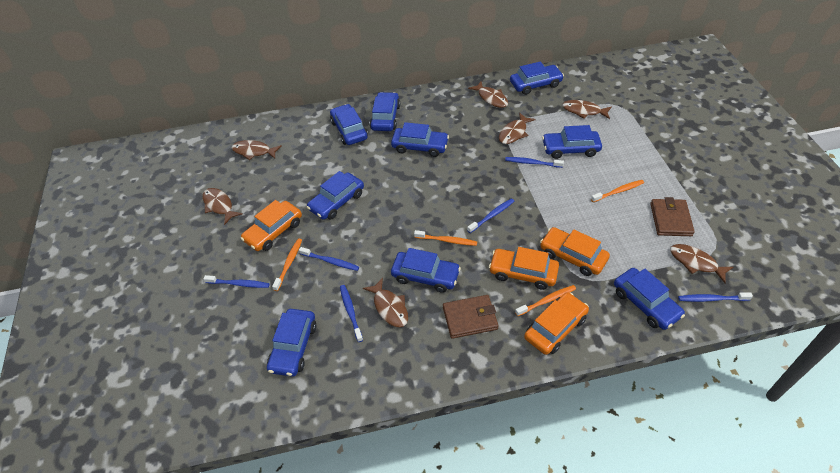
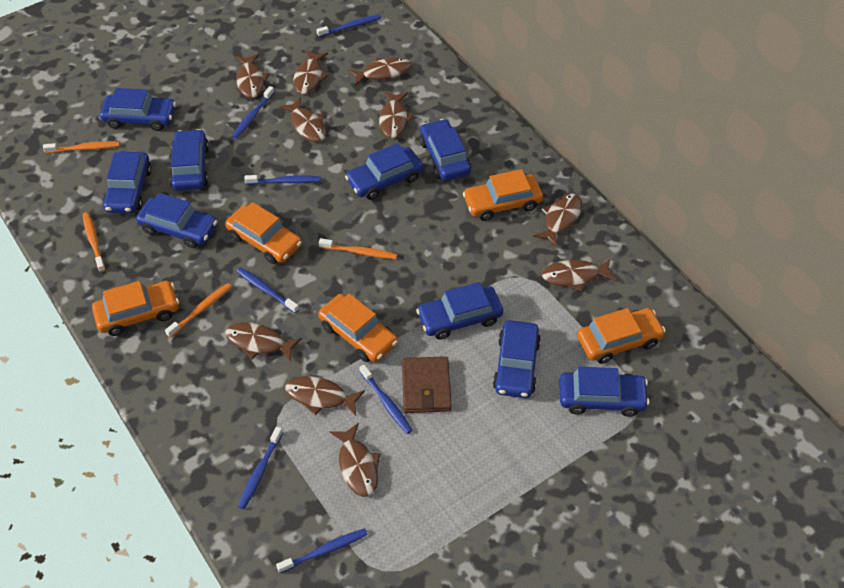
blue toothbrush: 6 -> 7
brown fish: 7 -> 10
brown wallet: 2 -> 1
orange car: 4 -> 5

